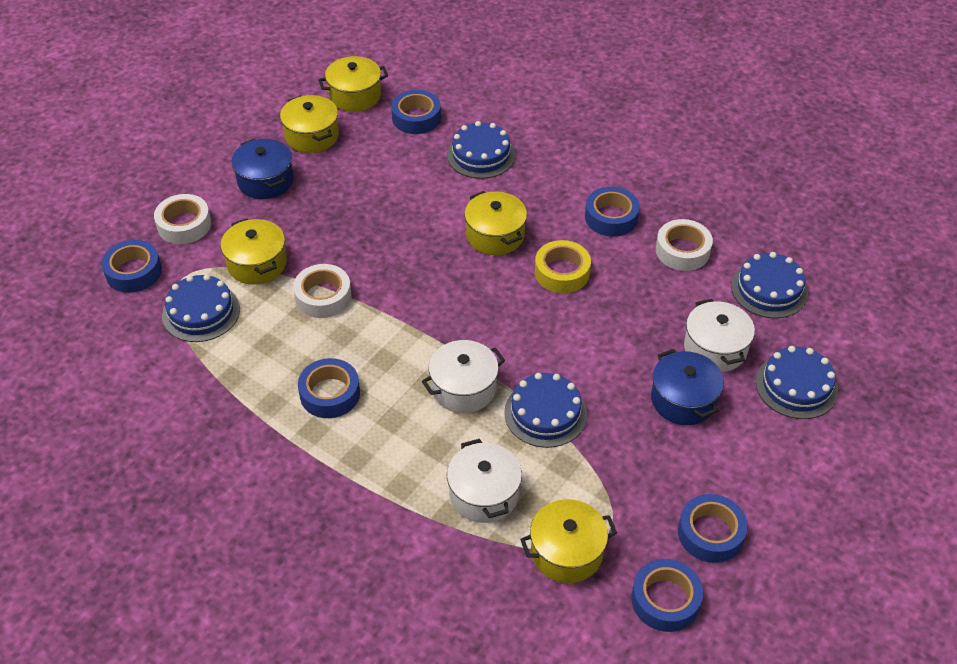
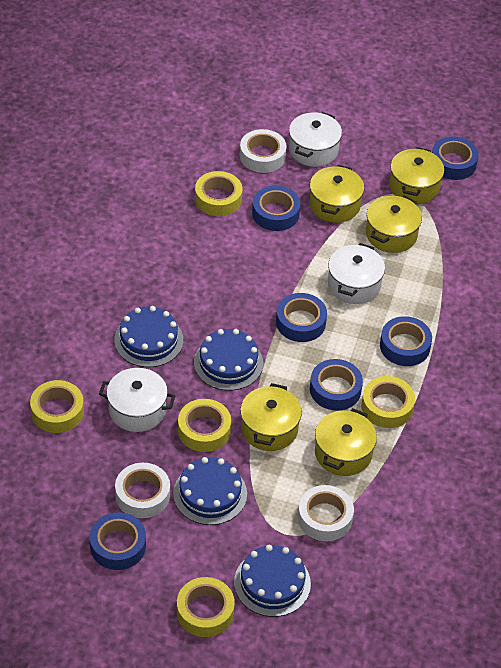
blue cake: 5 -> 4
blue pot: 2 -> 0
yellow tape: 1 -> 5

